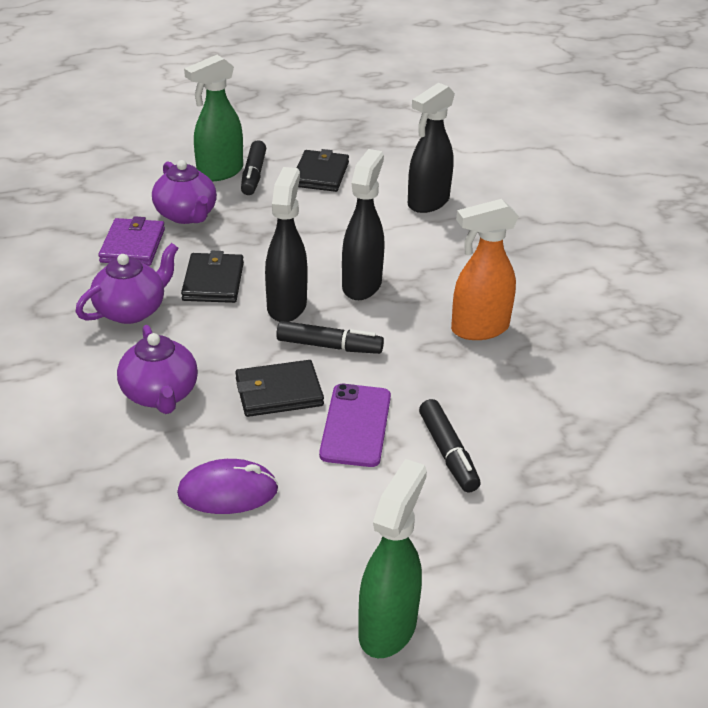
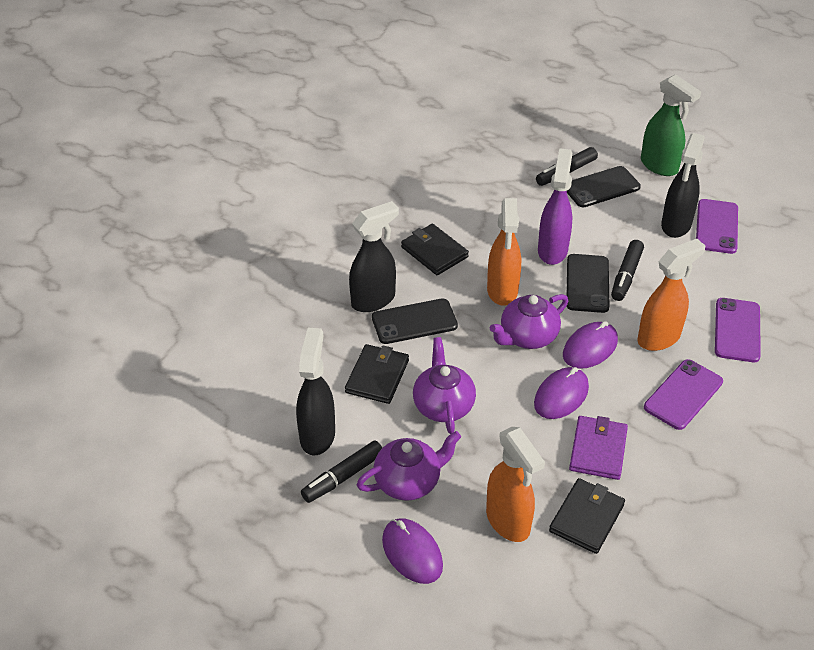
black phone: 0 -> 3
green spray bottle: 2 -> 1
orange spray bottle: 1 -> 3
purple mouse: 1 -> 3
purple phone: 1 -> 3
purple spray bottle: 0 -> 1

